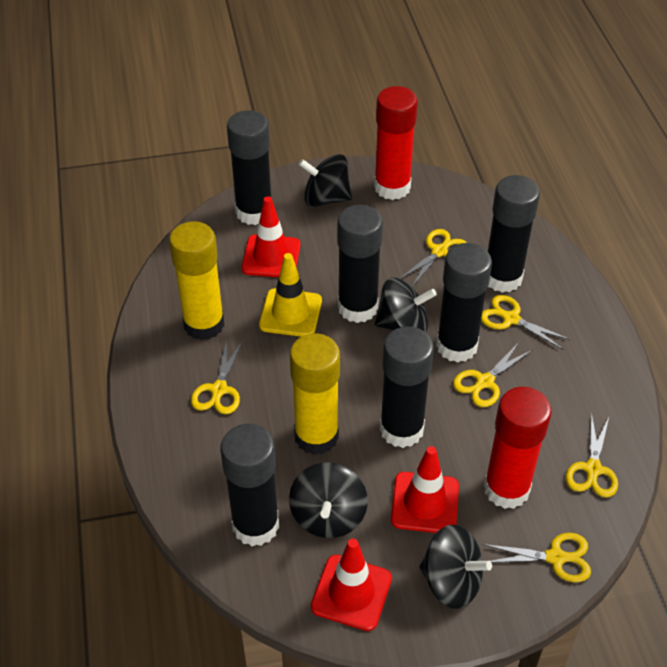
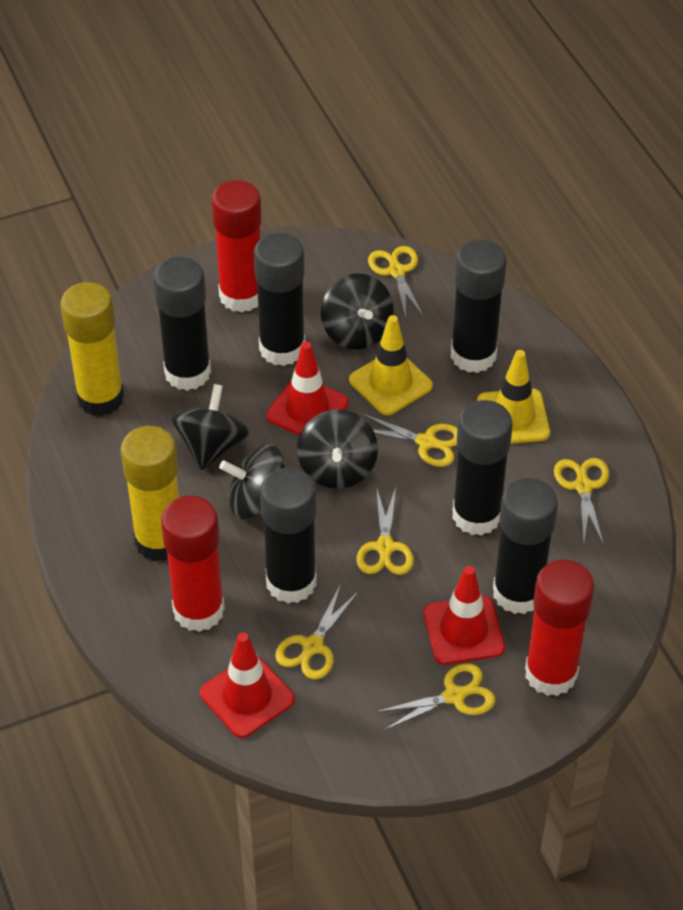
red glue stick: 2 -> 3
yellow traffic cone: 1 -> 2

